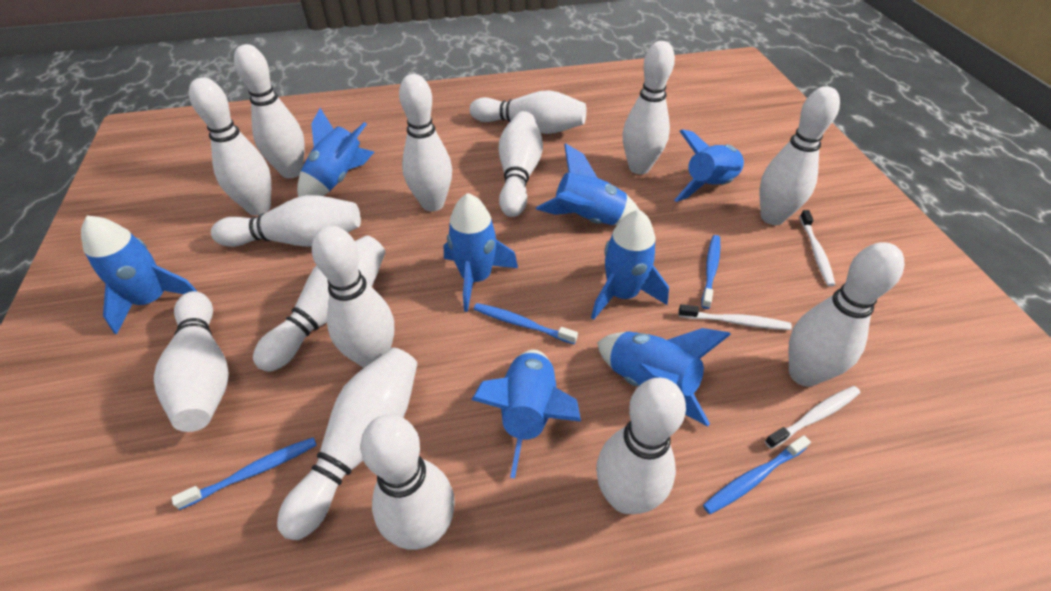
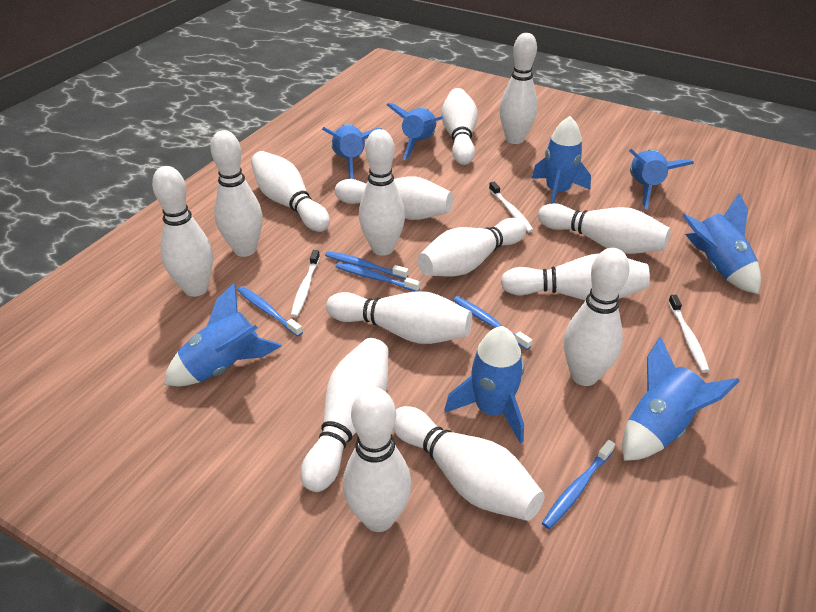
blue toothbrush: 4 -> 5

